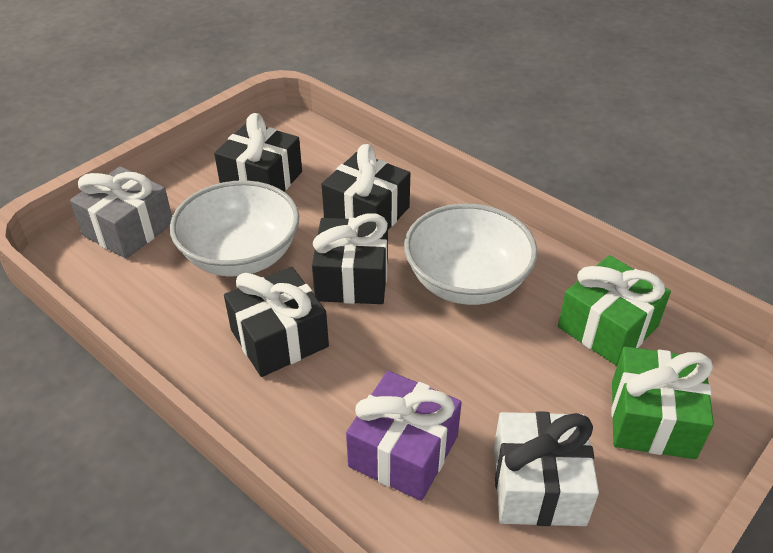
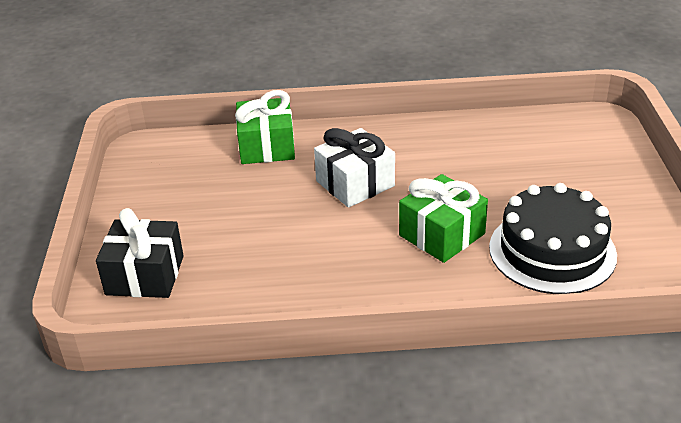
black cake: 0 -> 1
black gift: 4 -> 1
grey gift: 1 -> 0
purple gift: 1 -> 0
white bowl: 2 -> 0

